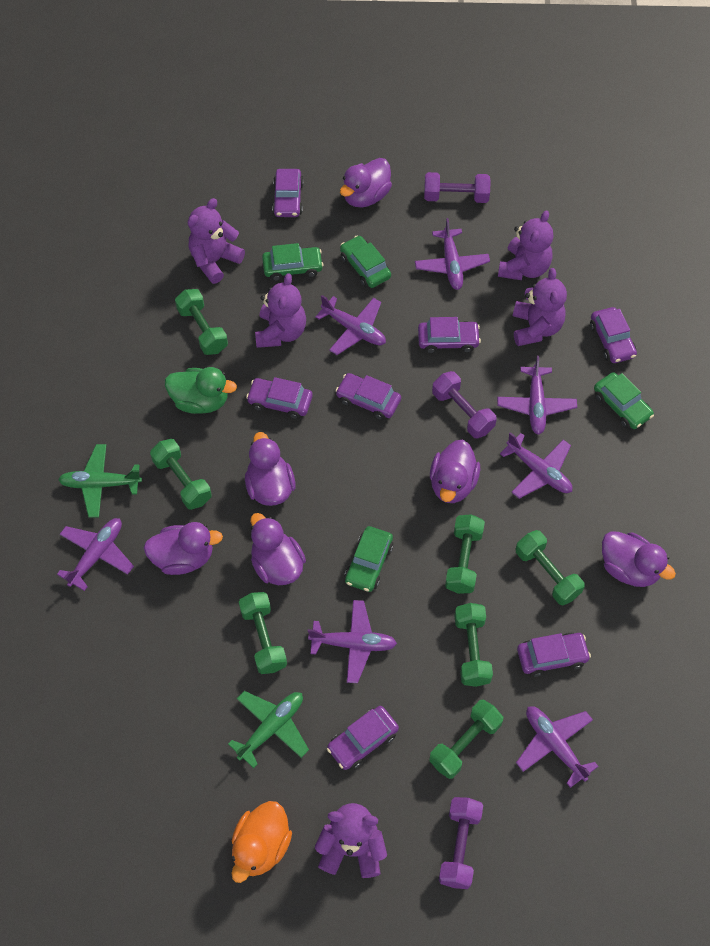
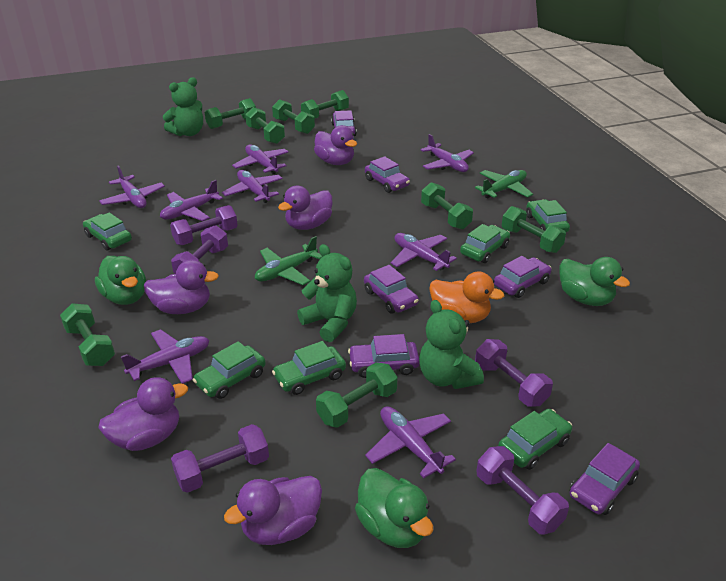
green car: 4 -> 6
green duck: 1 -> 3
green dumbbell: 7 -> 8
green teddy bear: 0 -> 3
purple car: 7 -> 6
purple duck: 6 -> 5
purple dumbbell: 3 -> 5
purple plane: 7 -> 8
purple teddy bear: 5 -> 0

